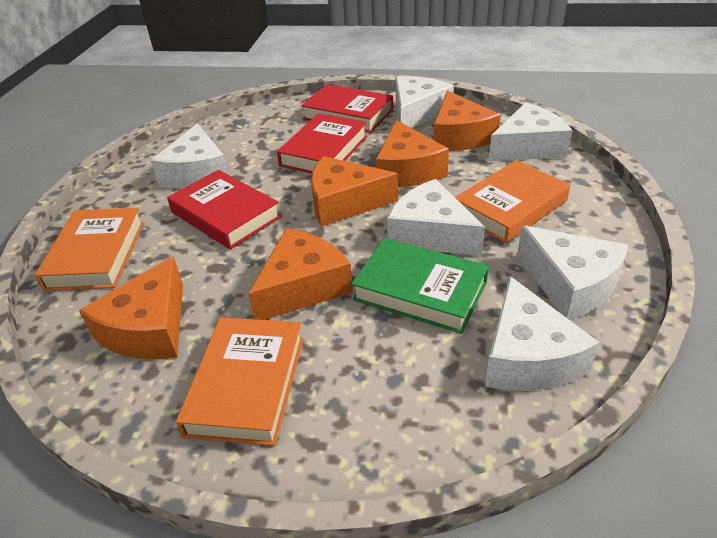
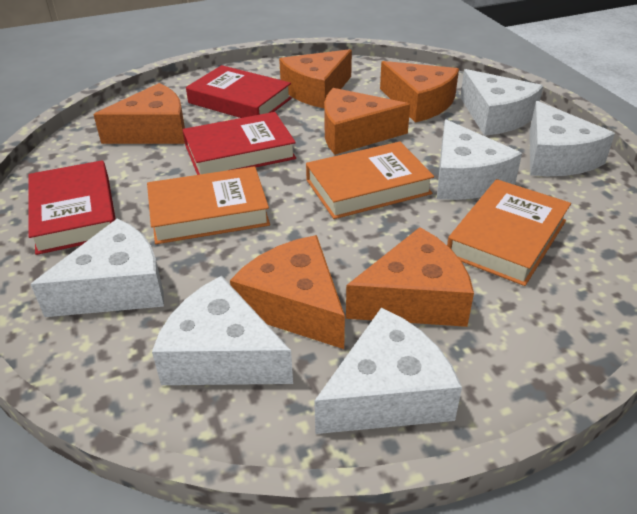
green book: 1 -> 0
orange cheese: 5 -> 6

